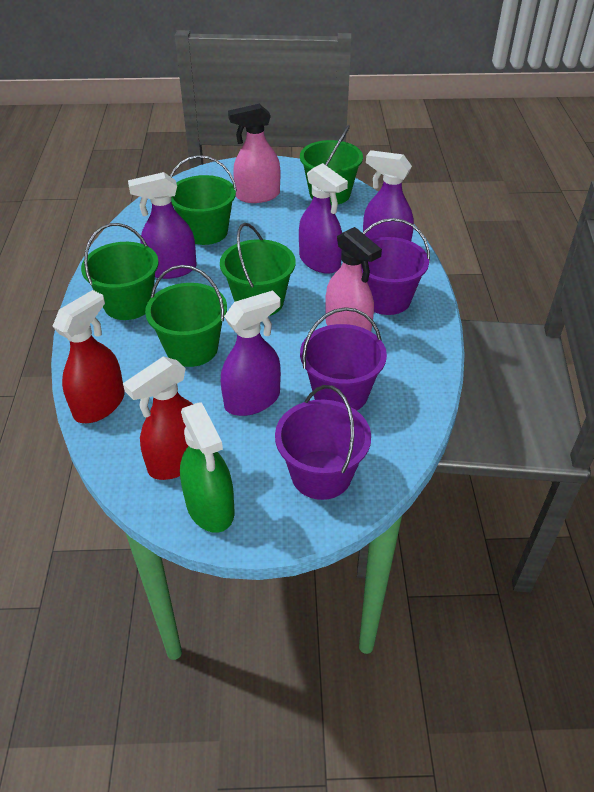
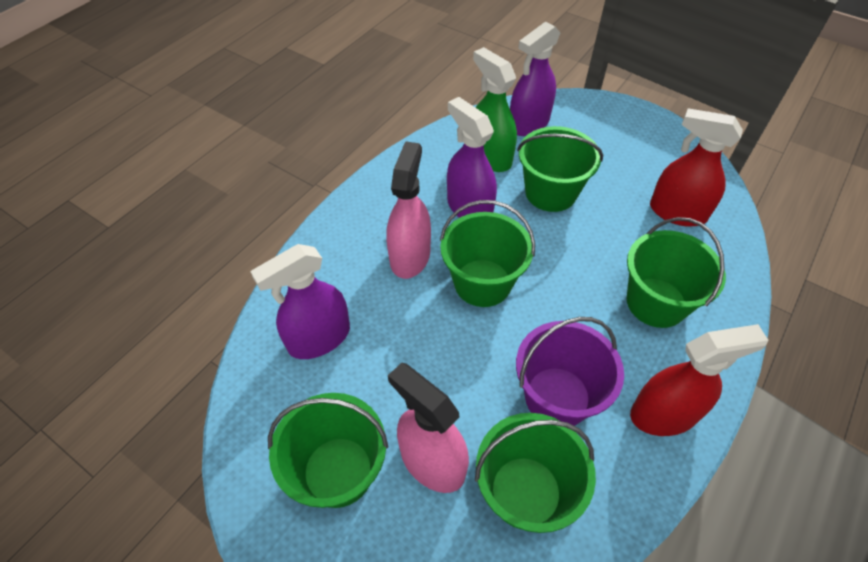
purple bucket: 3 -> 1
purple spray bottle: 4 -> 3

